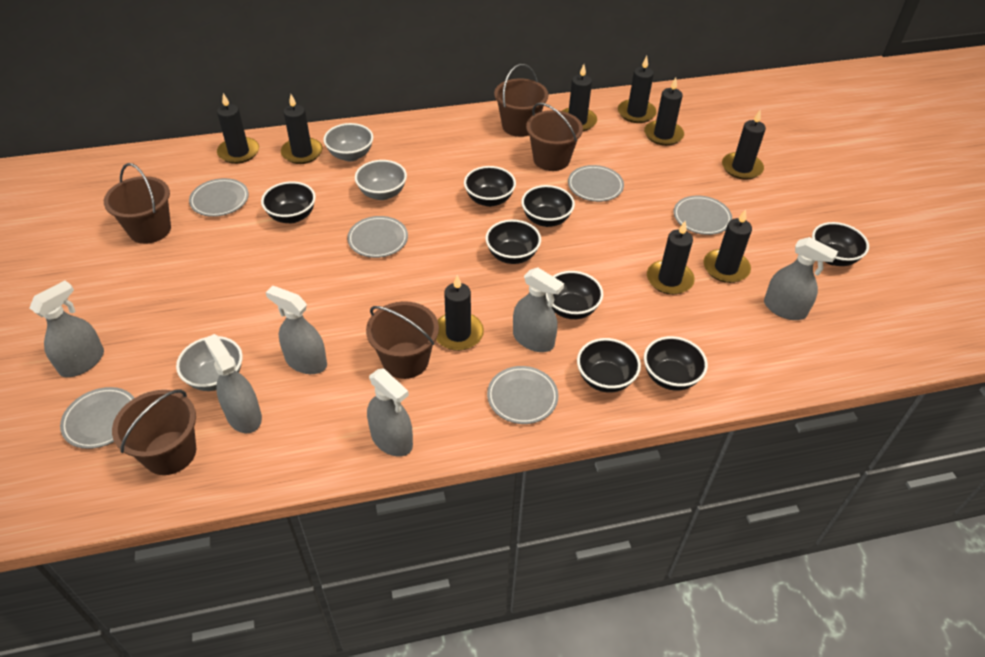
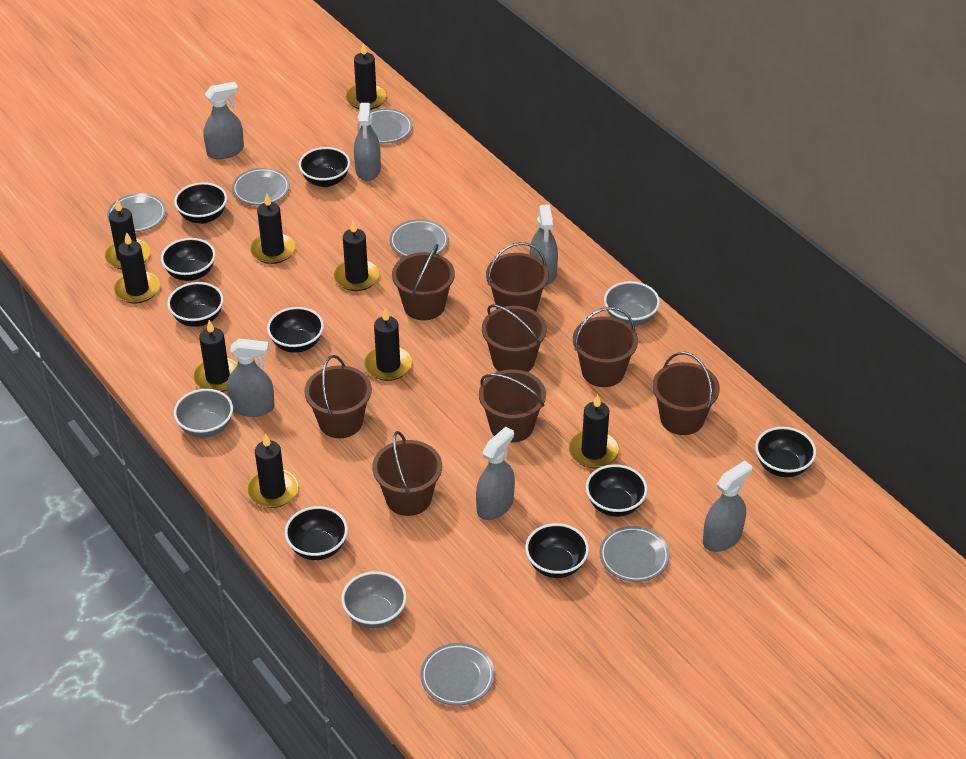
black bowl: 8 -> 9
brown bucket: 5 -> 8

